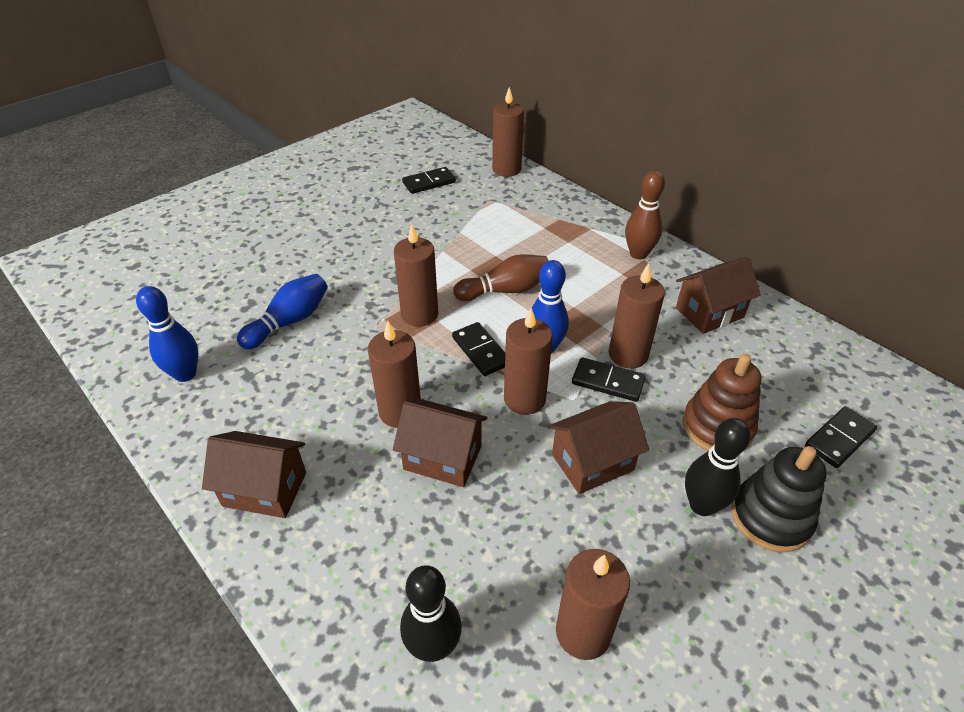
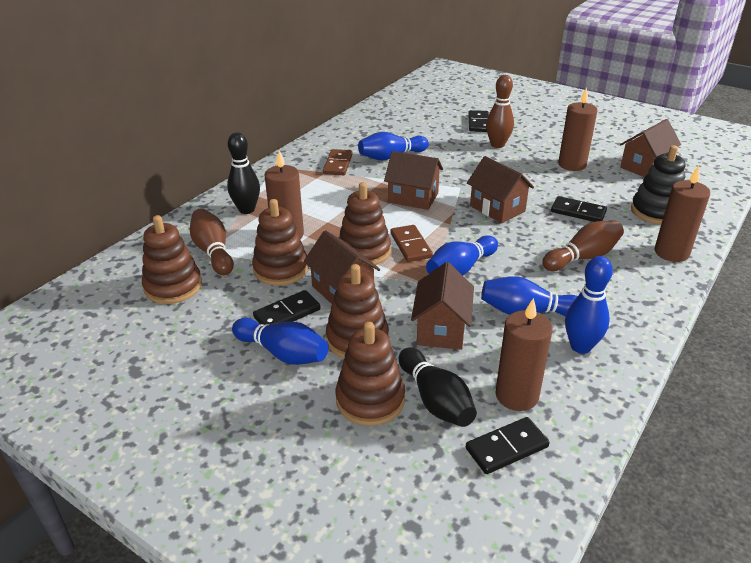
blue bowling pin: 3 -> 5
brown bowling pin: 2 -> 3
brown candle: 6 -> 4
brown domino: 0 -> 2
brown house: 4 -> 5
brown stacking toy: 1 -> 5

